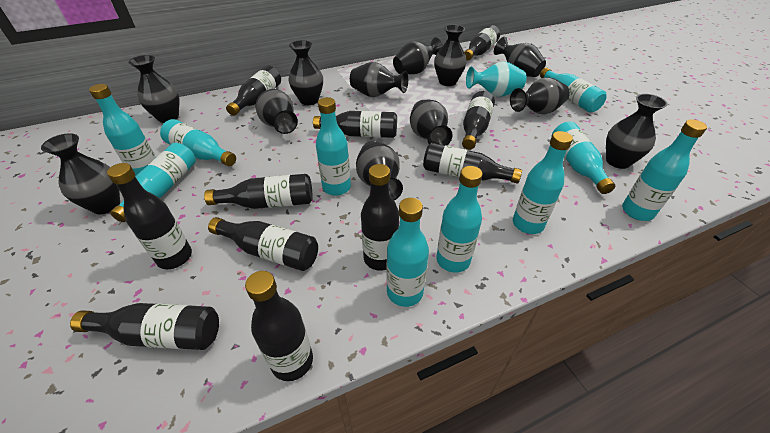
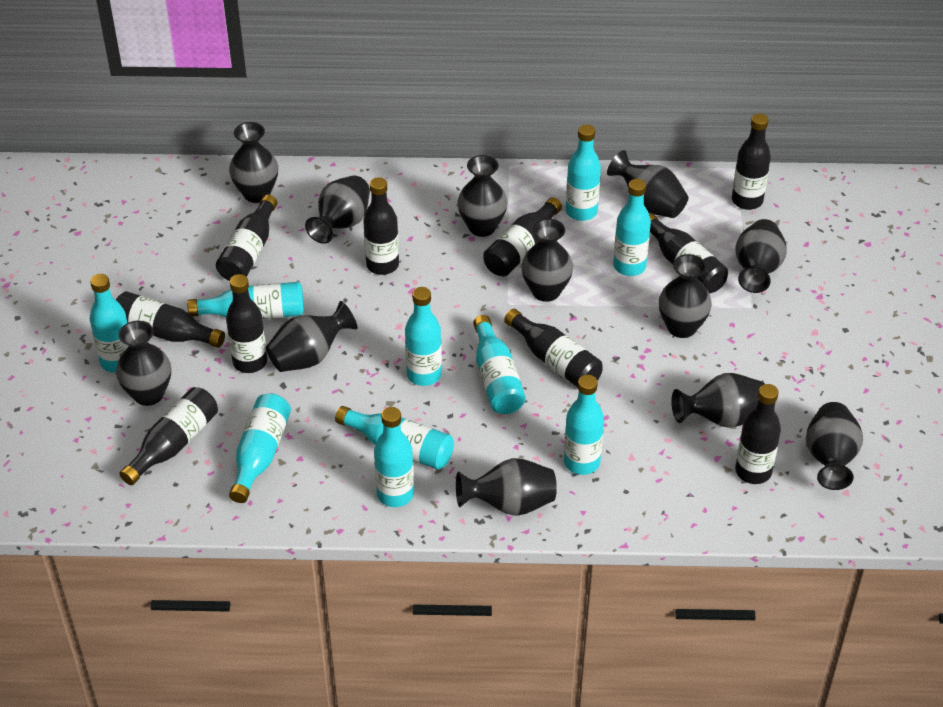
black bottle: 11 -> 10
turquoise vase: 1 -> 0

